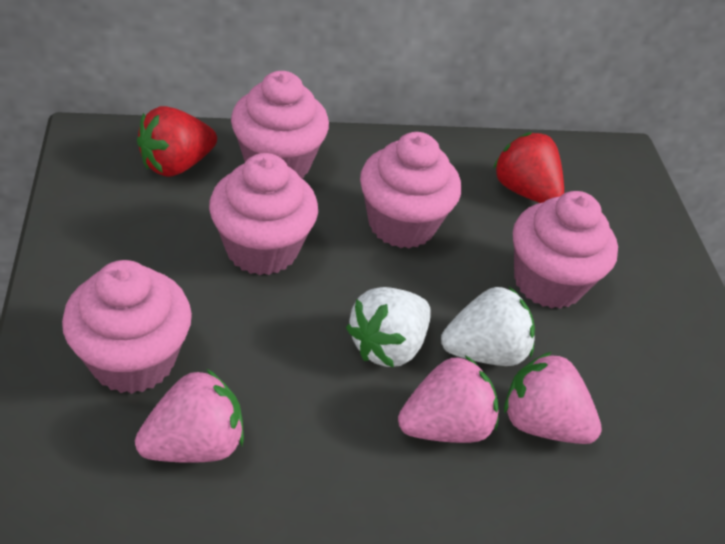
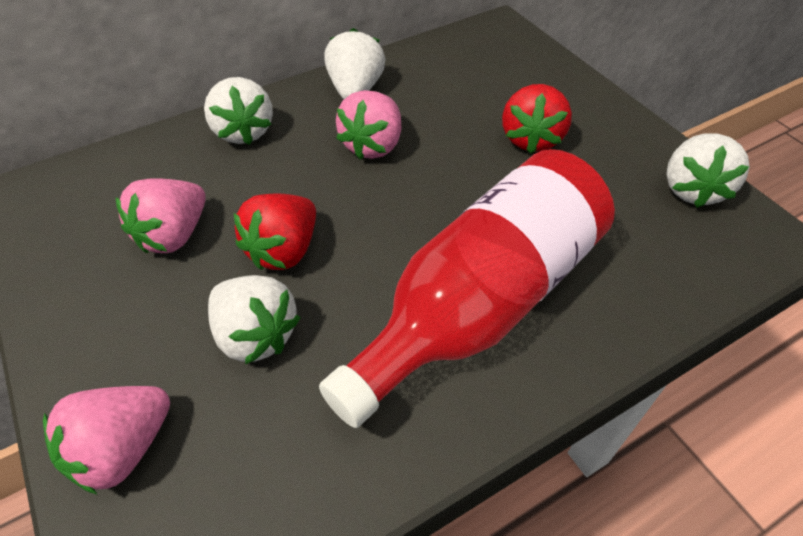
pink cupcake: 5 -> 0
red bottle: 0 -> 1
white strawberry: 2 -> 4

